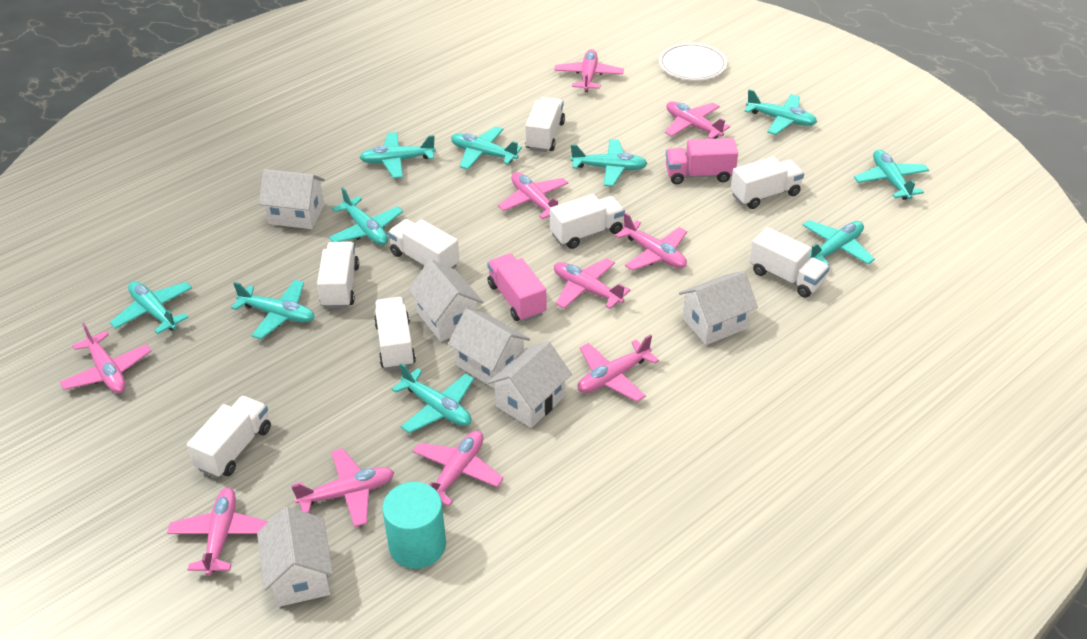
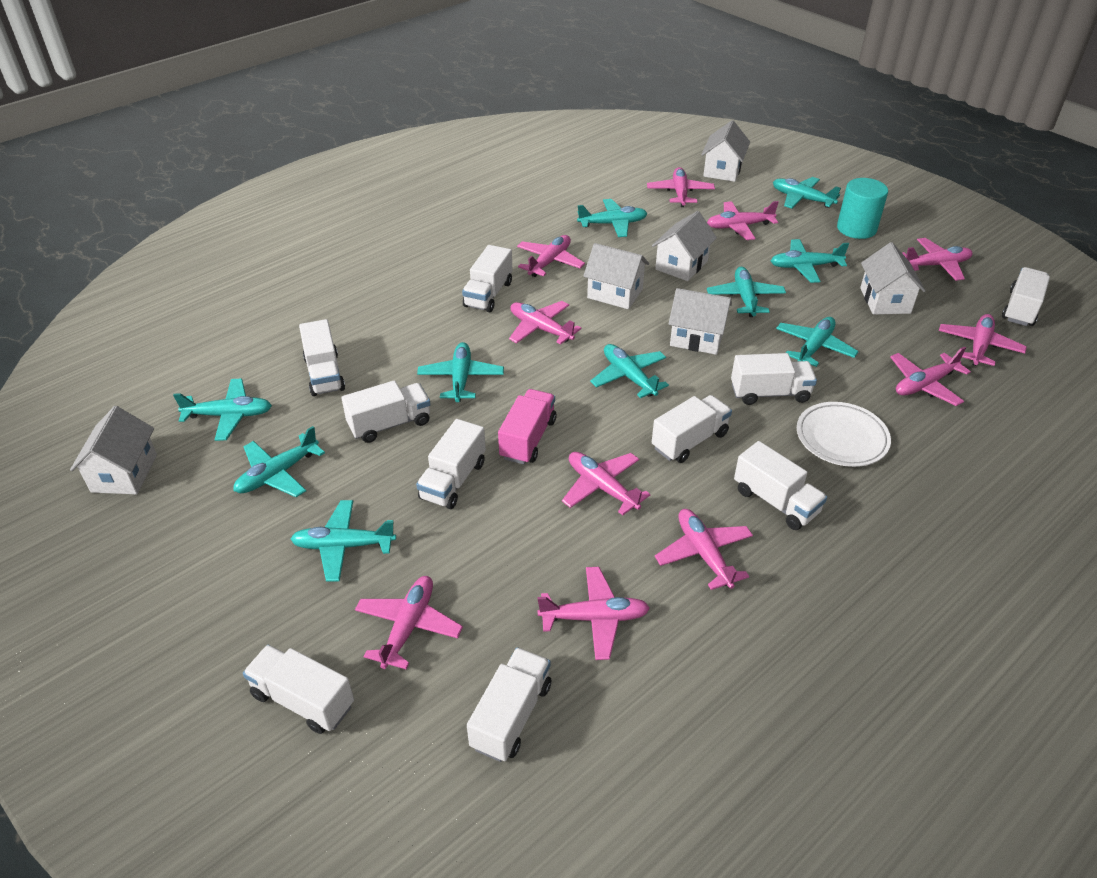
pink plane: 10 -> 11
pink truck: 2 -> 1
white truck: 8 -> 10

